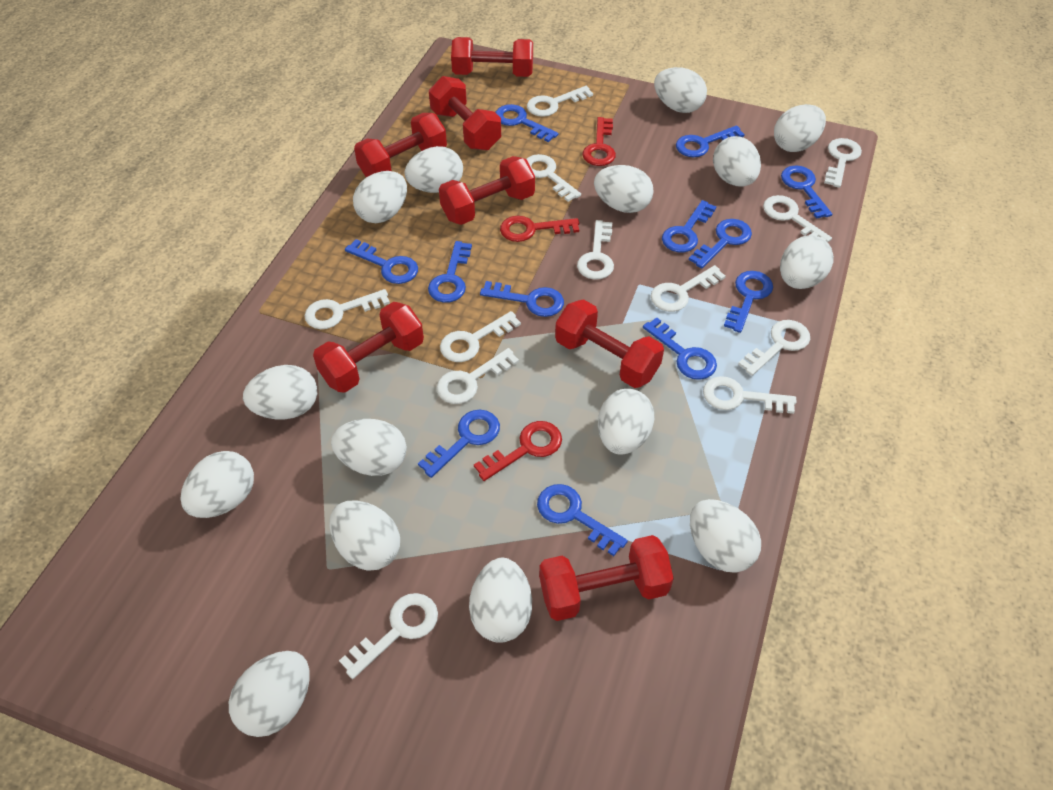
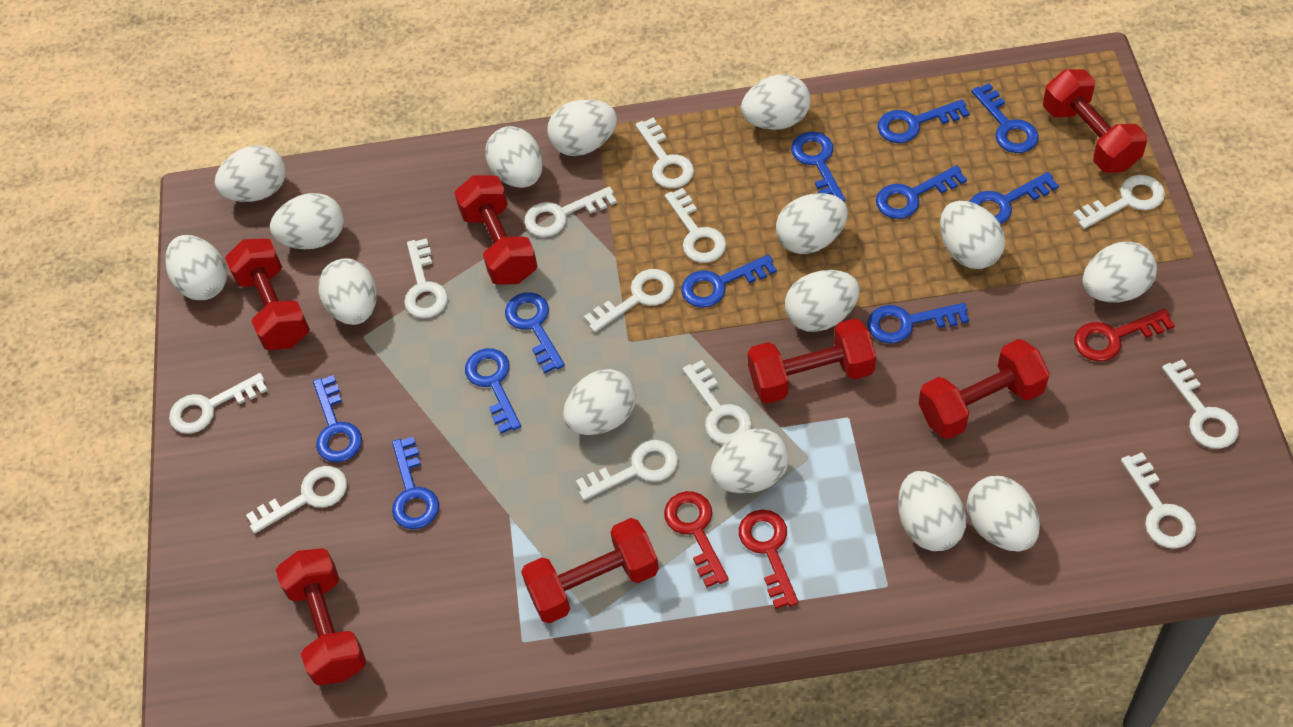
blue key: 12 -> 11

